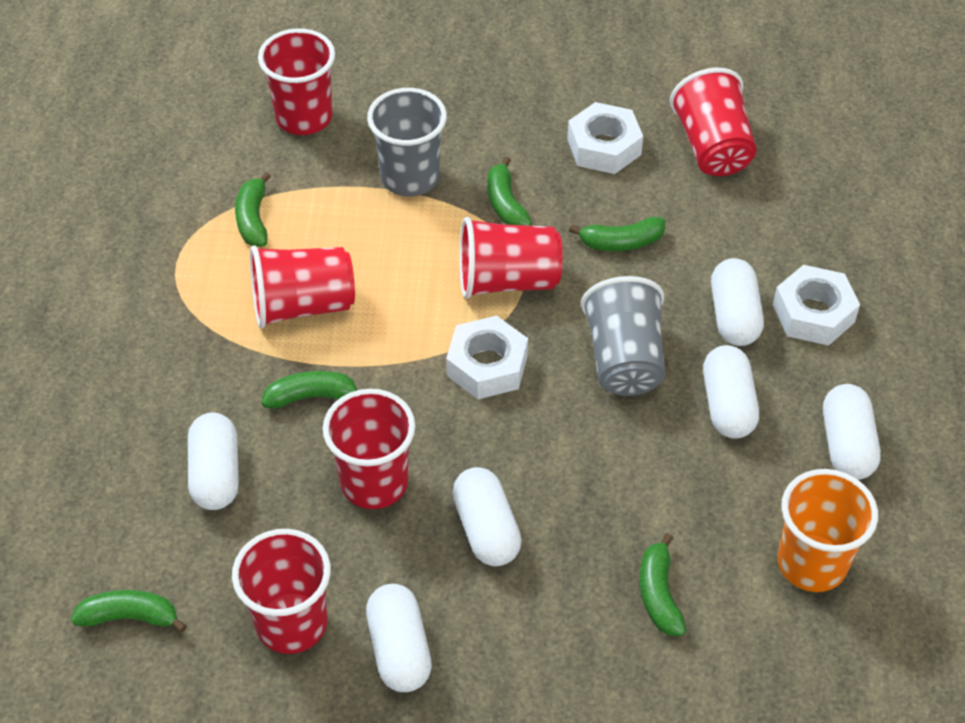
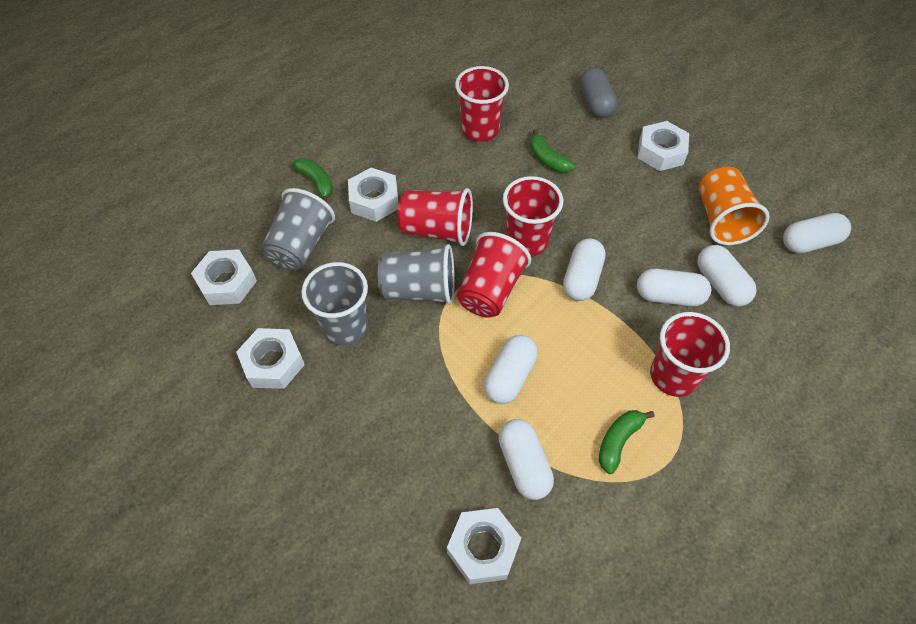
green banana: 6 -> 3
grey capsule: 0 -> 1
grey cup: 2 -> 3
red cup: 6 -> 5
white nut: 3 -> 5

